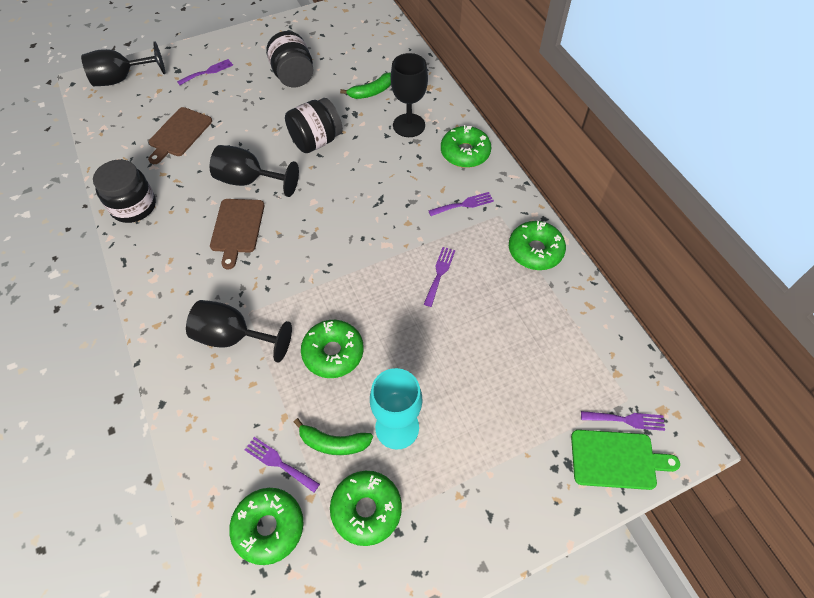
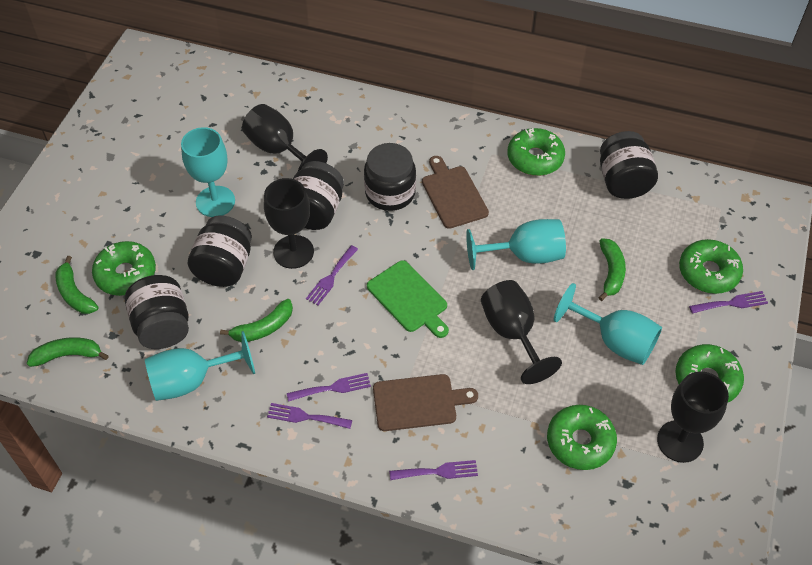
black jar: 3 -> 5
green banana: 2 -> 4
turquoise goblet: 1 -> 4

